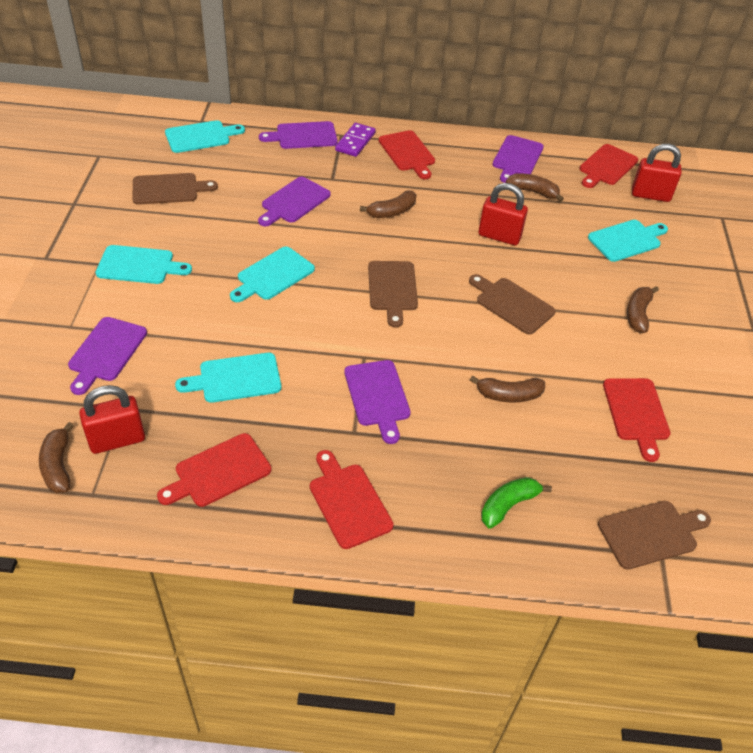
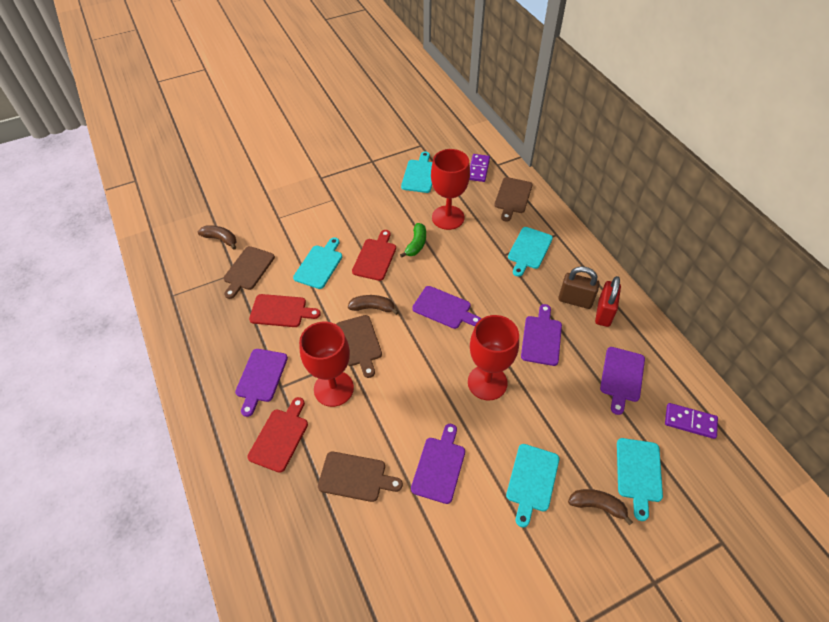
brown banana: 5 -> 3
brown padlock: 0 -> 1
purple domino: 1 -> 2
red cutting board: 5 -> 3
red goblet: 0 -> 3
red padlock: 3 -> 1

